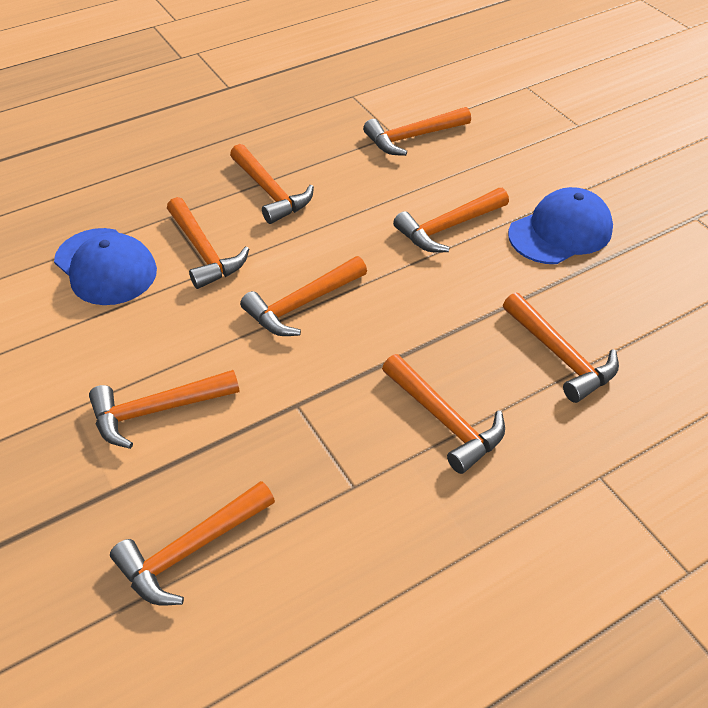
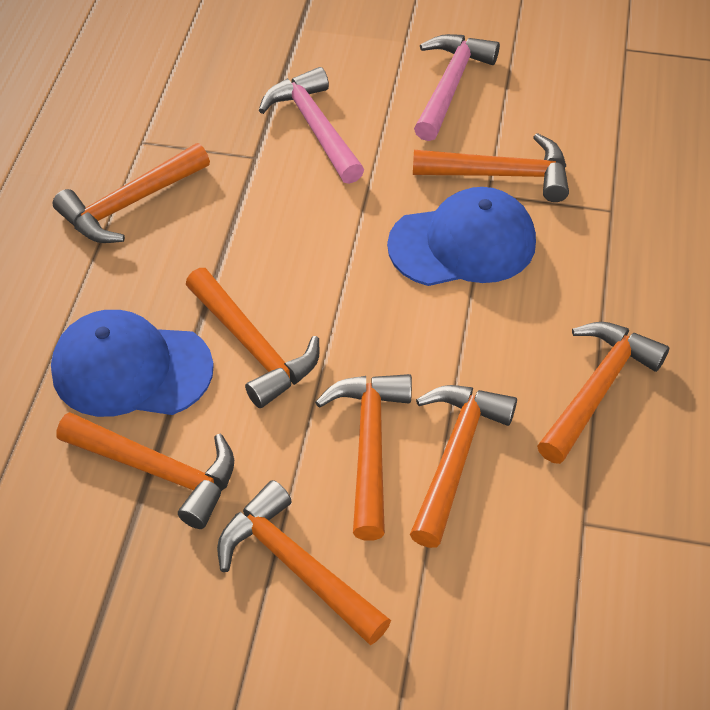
orange hammer: 9 -> 8
pink hammer: 0 -> 2

